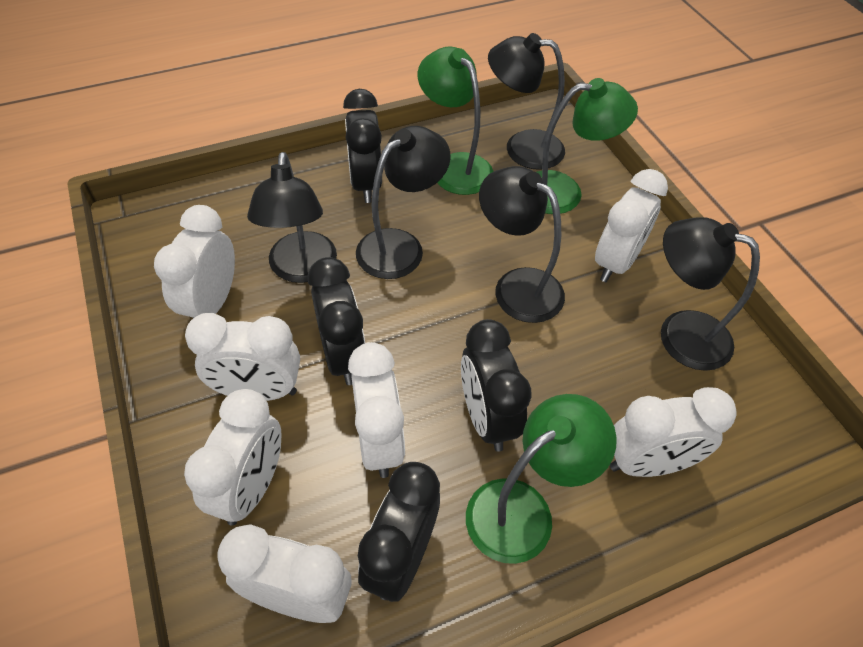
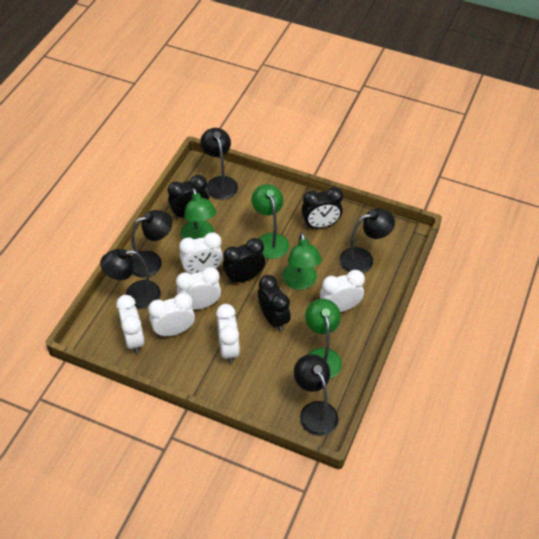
green lamp: 3 -> 4
white clock: 7 -> 6

